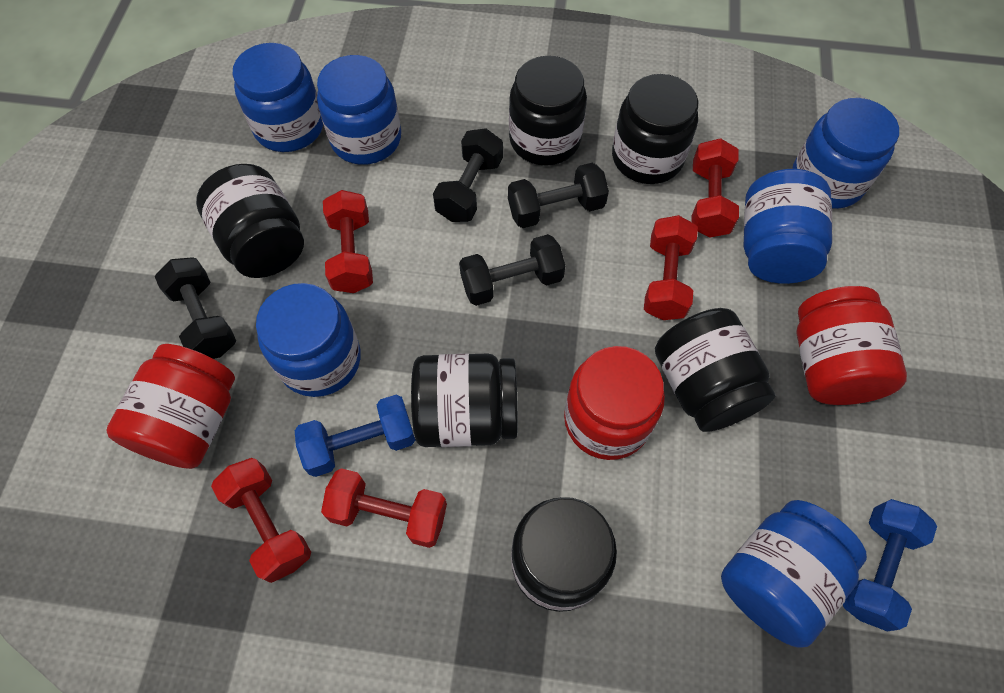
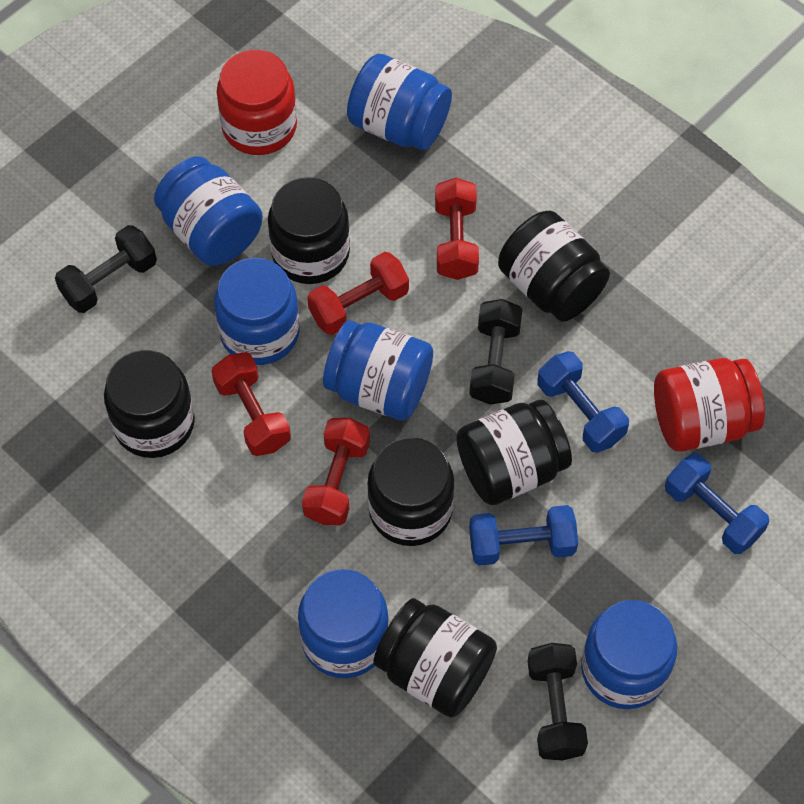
black dumbbell: 4 -> 3
blue dumbbell: 2 -> 3
red dumbbell: 5 -> 4
red jar: 3 -> 2

